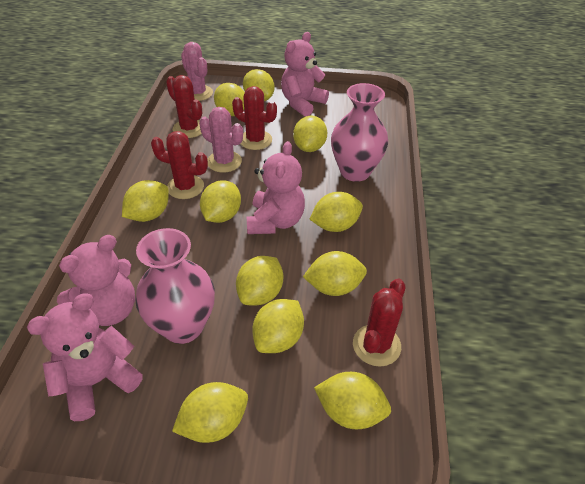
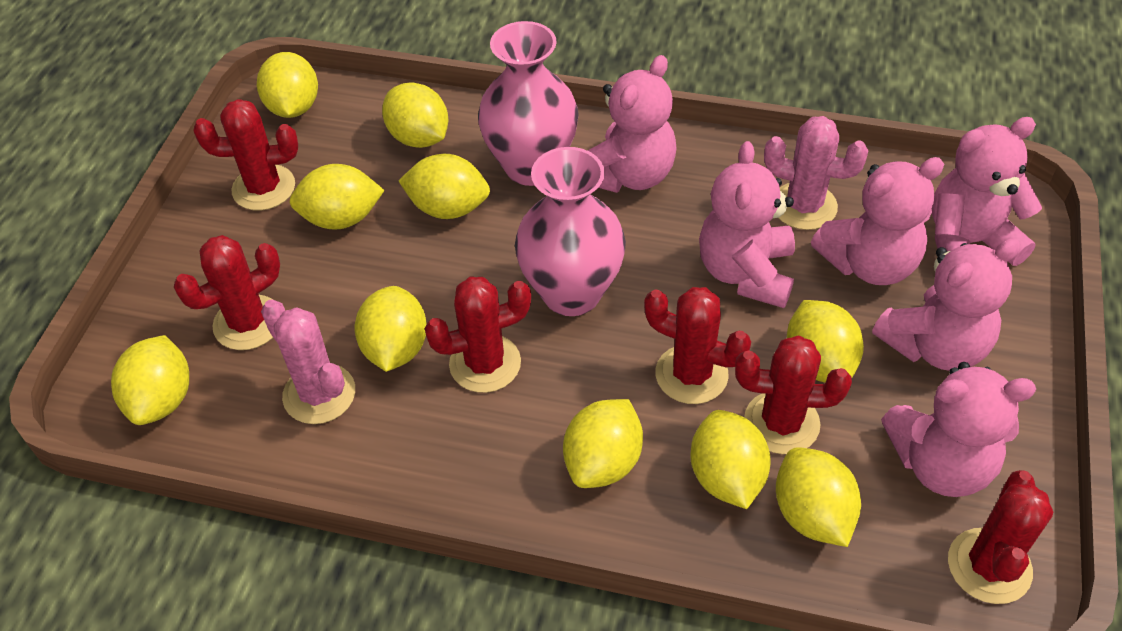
pink teddy bear: 4 -> 6
red cactus: 4 -> 6
yellow lemon: 11 -> 10

